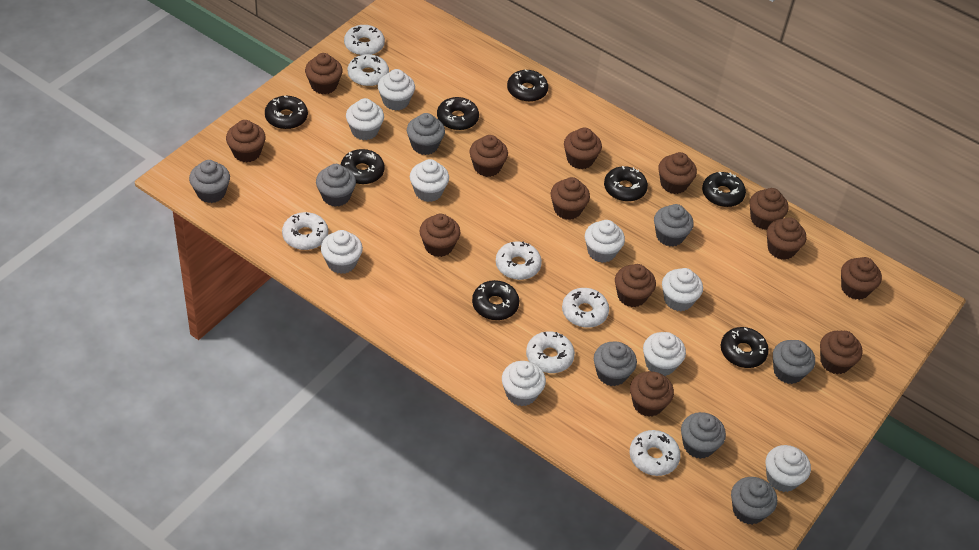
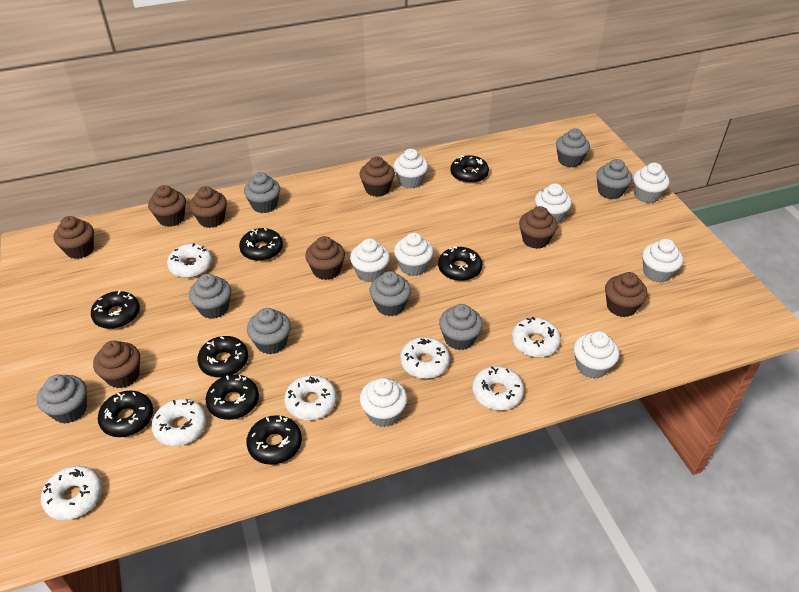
brown cupcake: 13 -> 8
white cupcake: 9 -> 8

